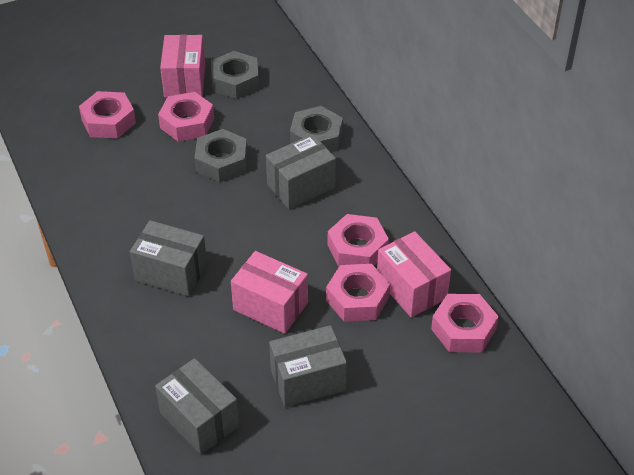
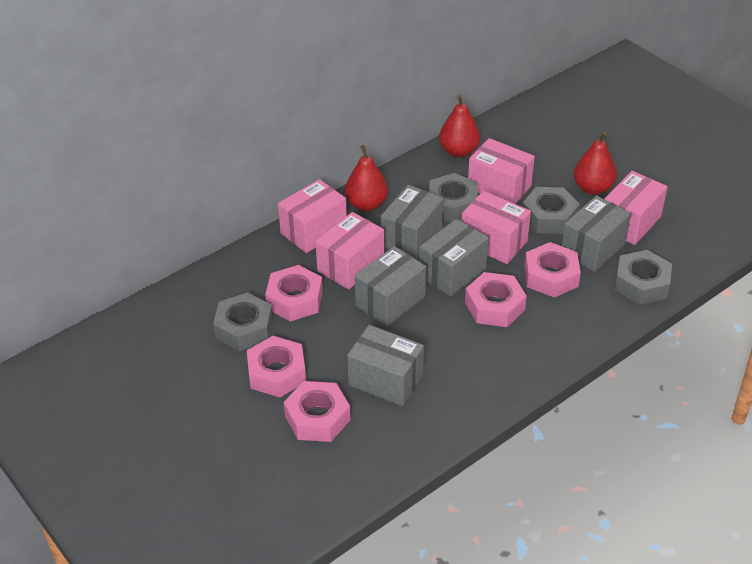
grey box: 4 -> 5
grey nut: 3 -> 4
pink box: 3 -> 5
red pear: 0 -> 3

